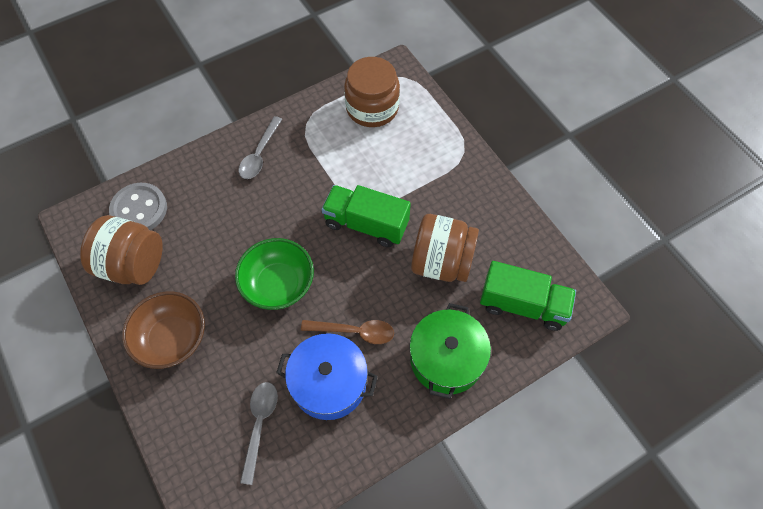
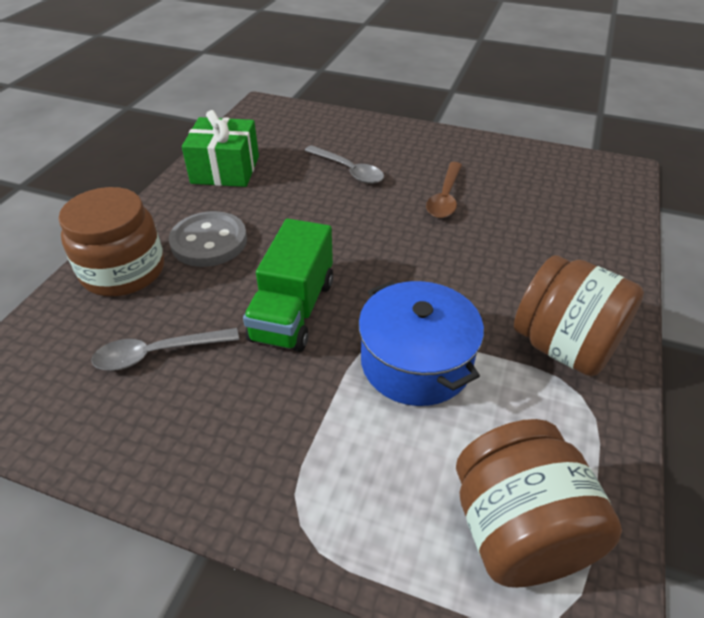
brown bowl: 1 -> 0
green bowl: 1 -> 0
green gift: 0 -> 1
green pot: 1 -> 0
green truck: 2 -> 1

